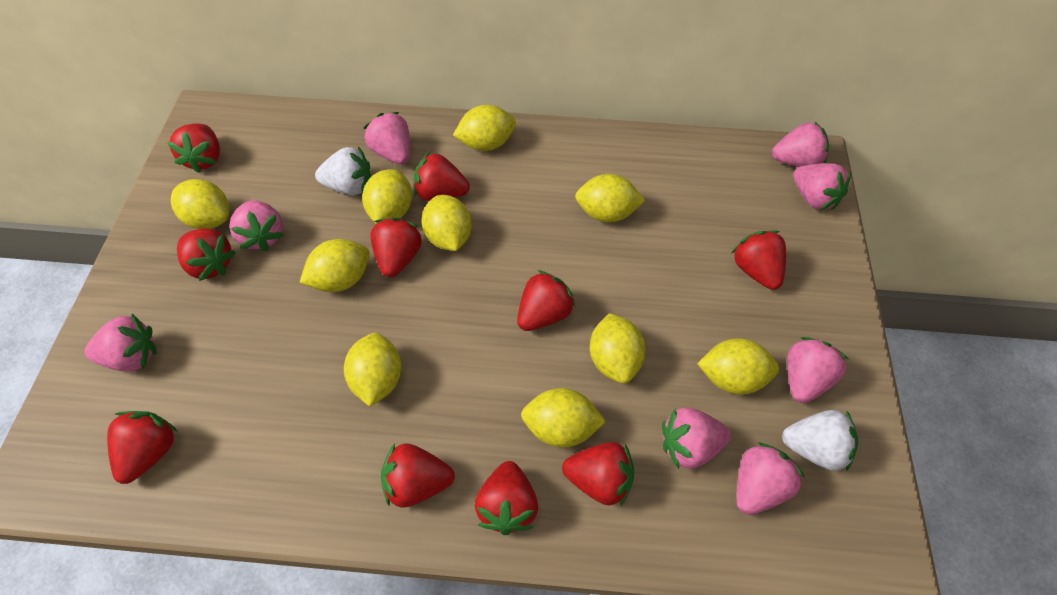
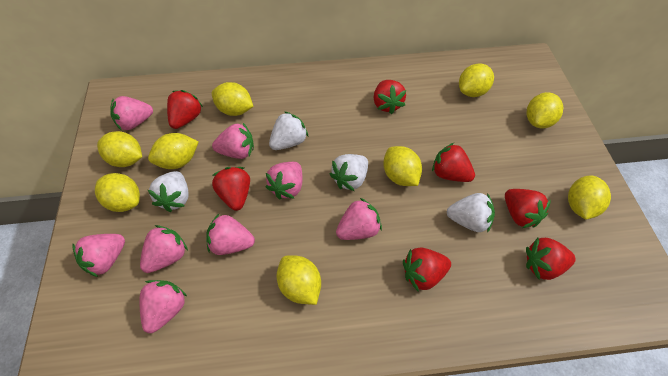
red strawberry: 10 -> 7
white strawberry: 2 -> 4
yellow lemon: 10 -> 9

